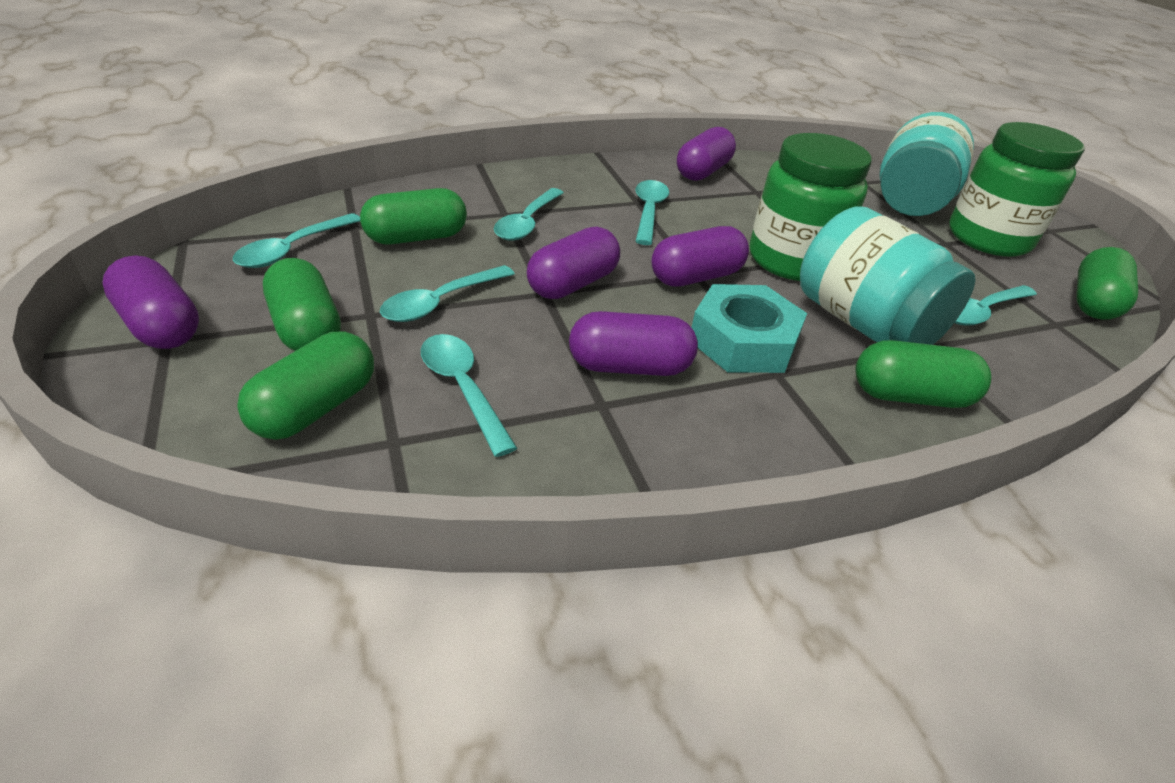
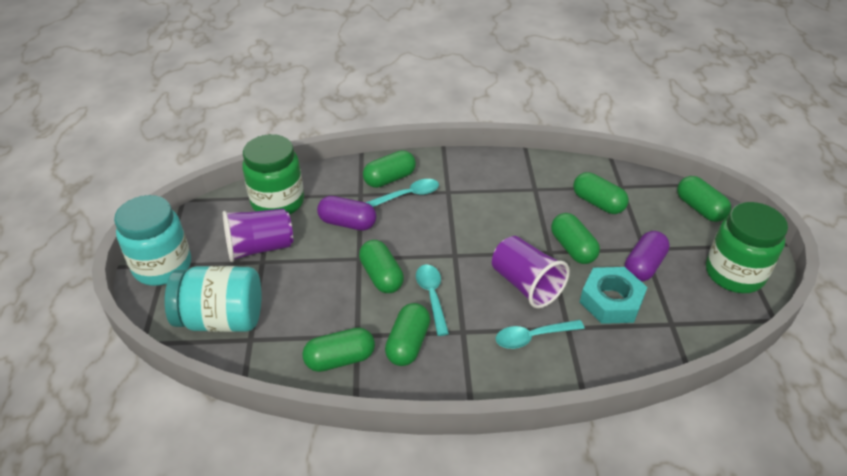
green capsule: 5 -> 7
purple capsule: 5 -> 2
purple cup: 0 -> 2
turquoise spoon: 6 -> 3

